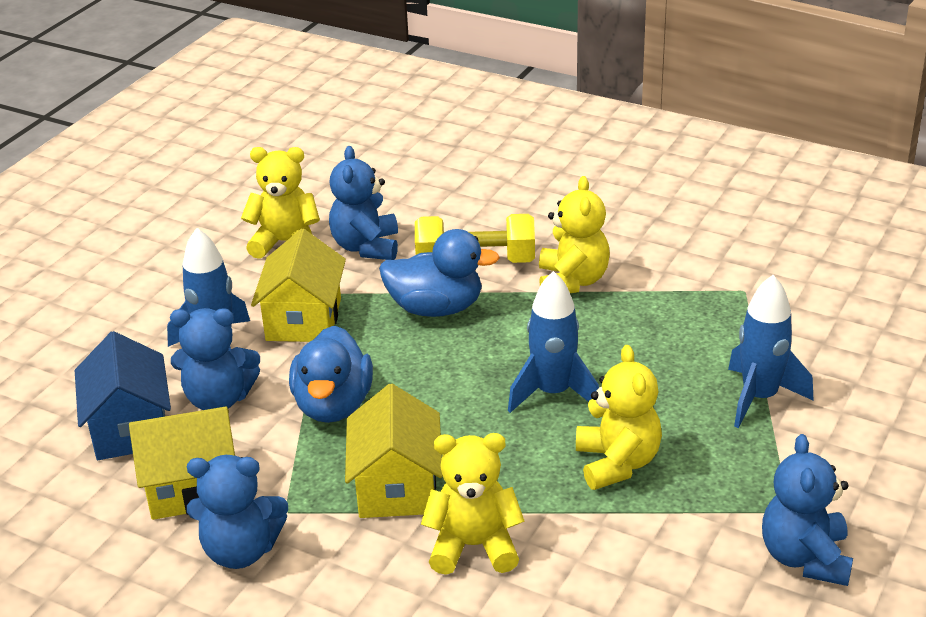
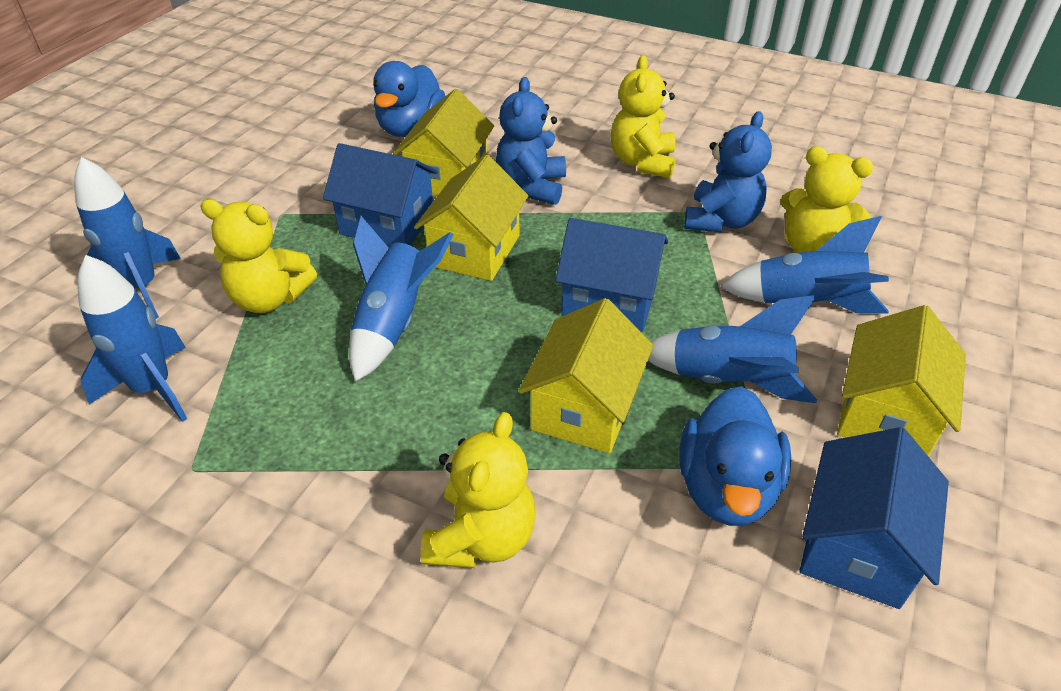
blue house: 1 -> 3
blue rocket: 3 -> 5
blue teddy bear: 4 -> 2
yellow dumbbell: 1 -> 0
yellow house: 3 -> 4

